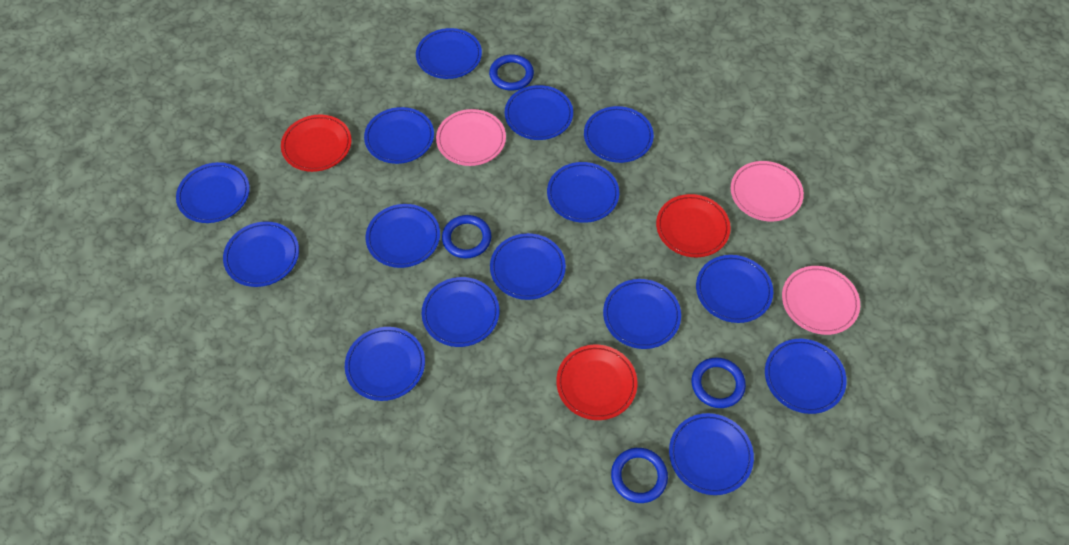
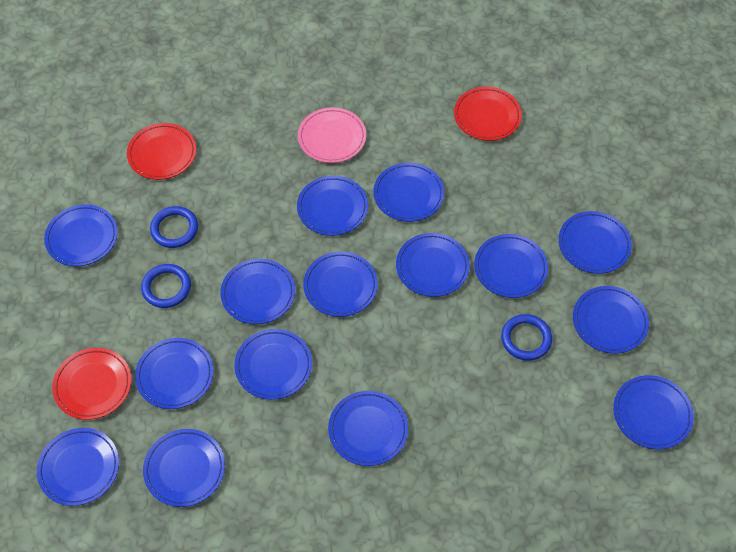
blue ring: 4 -> 3
pink plate: 3 -> 1

